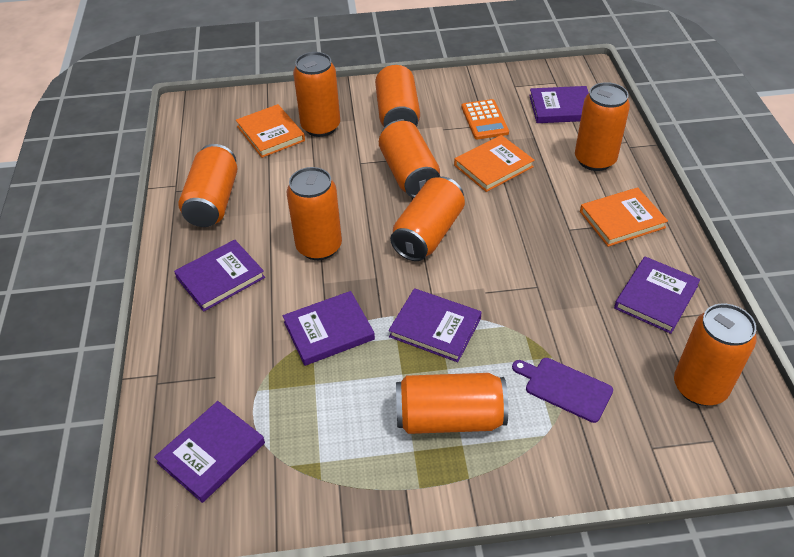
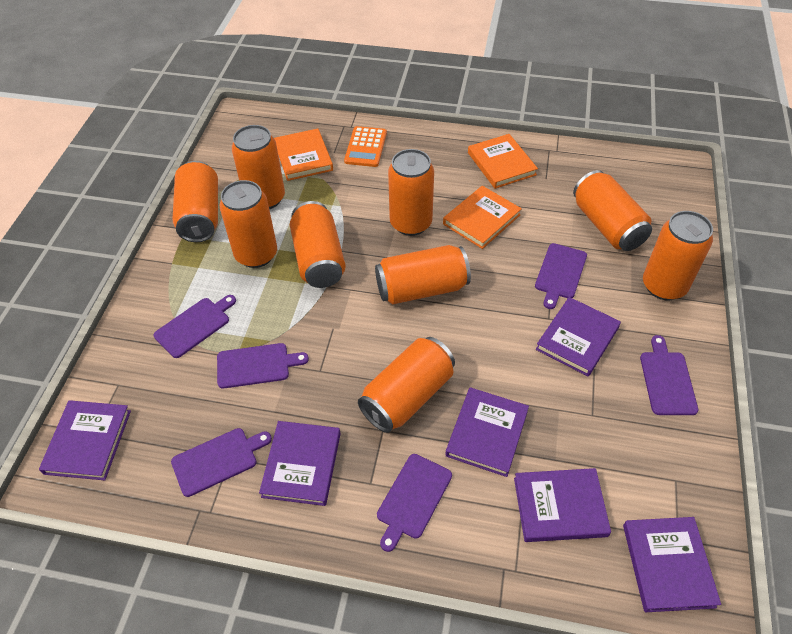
purple cutting board: 1 -> 6

